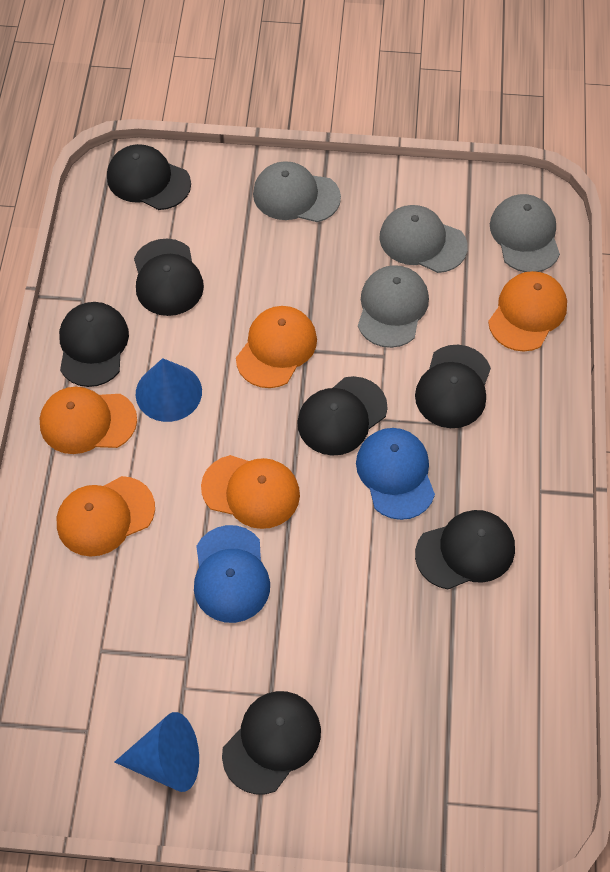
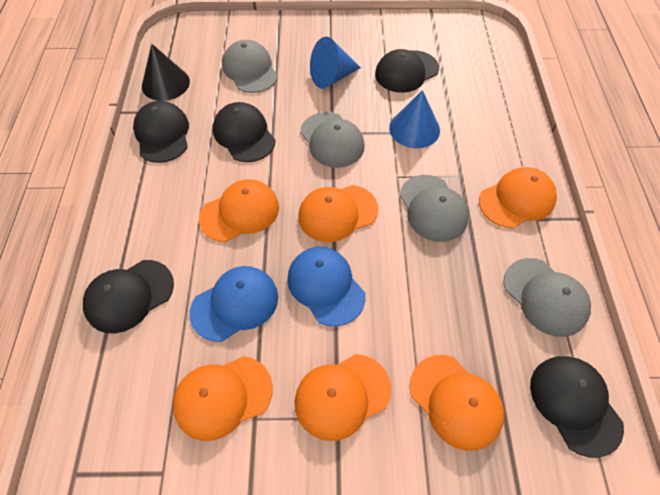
black cap: 7 -> 5
black cone: 0 -> 1
orange cap: 5 -> 6

